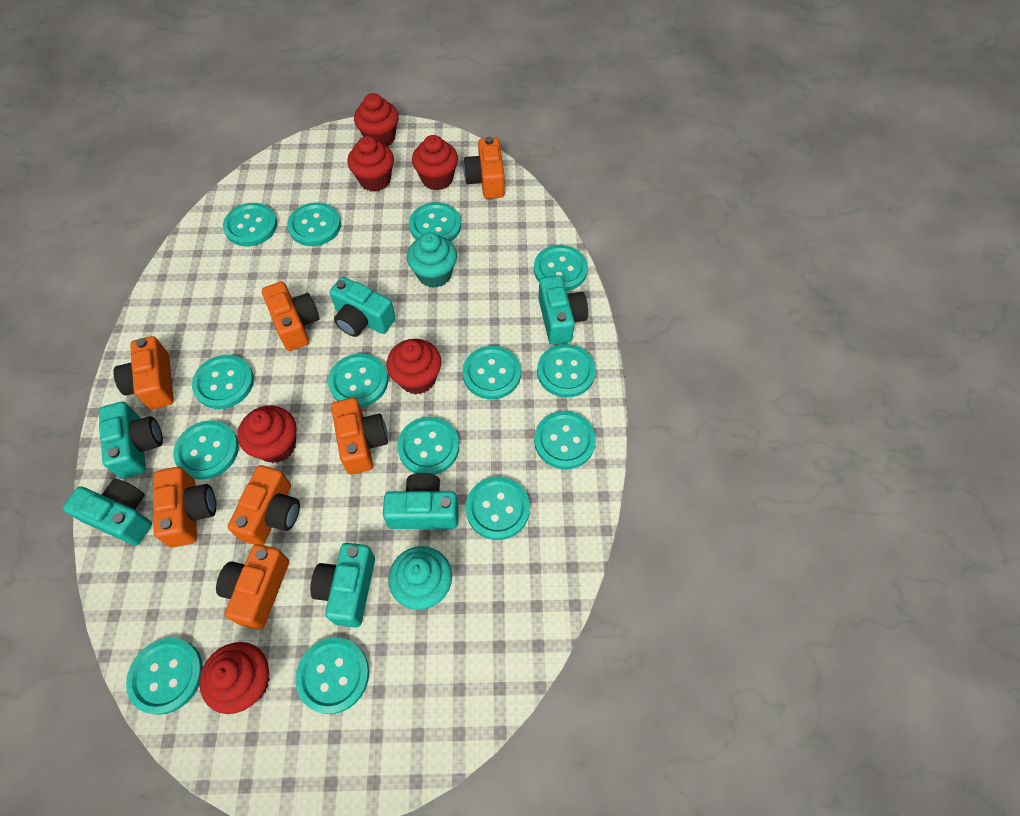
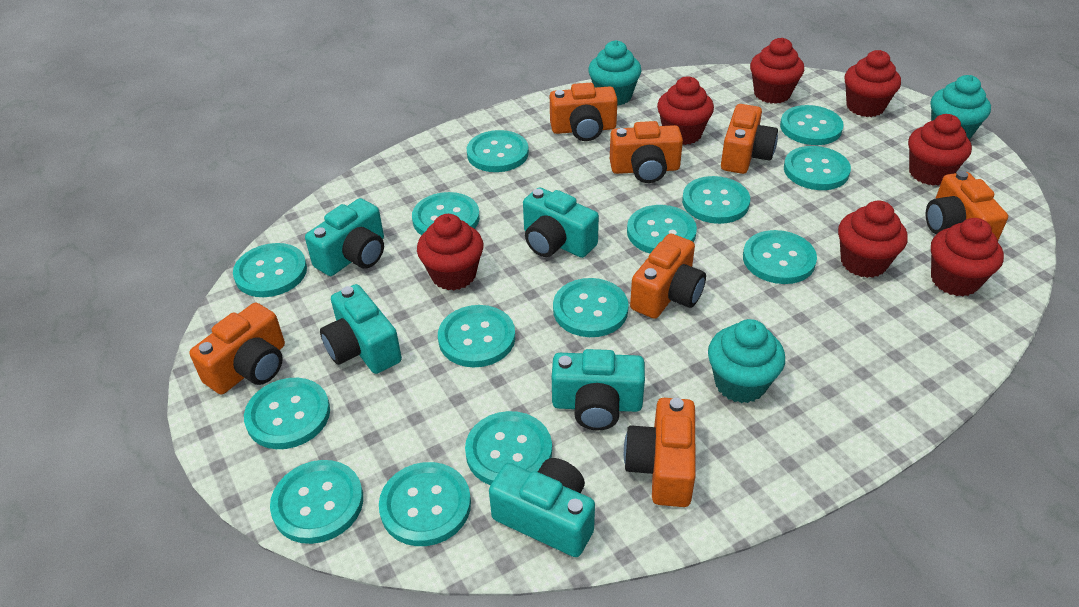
red cupcake: 6 -> 7
turquoise camera: 6 -> 5
turquoise cupcake: 2 -> 3

